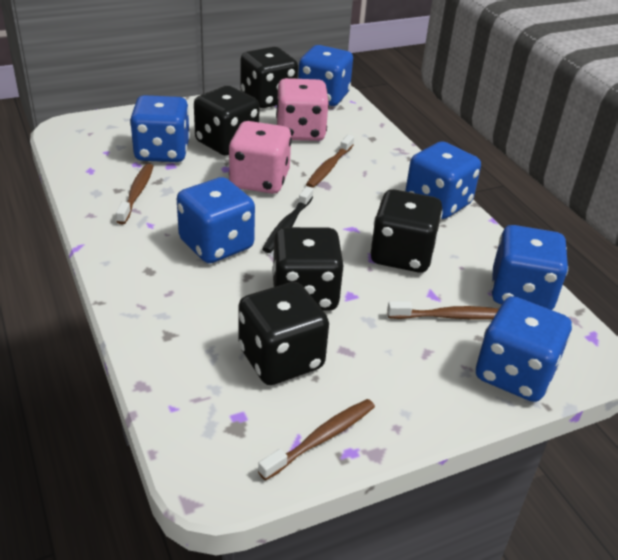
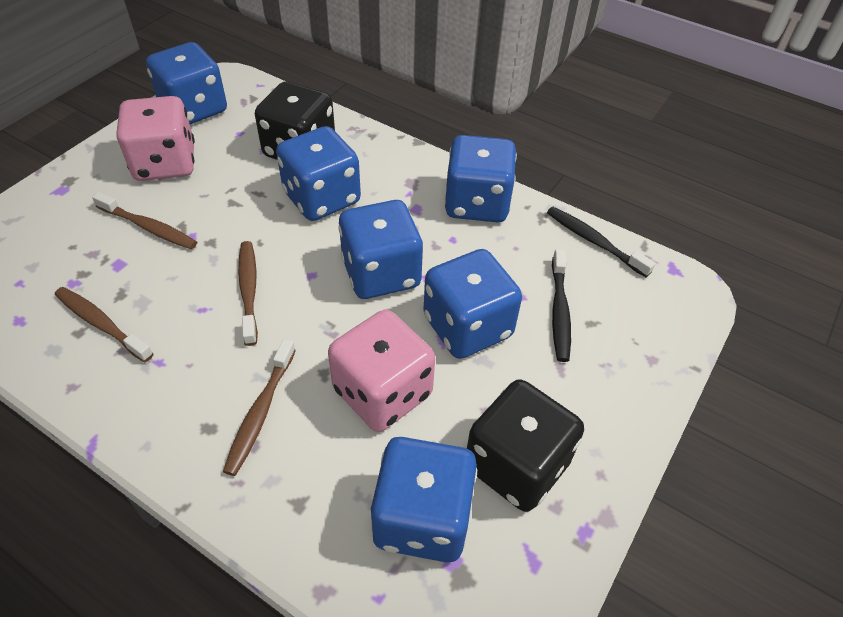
black dice: 5 -> 2
black toothbrush: 1 -> 2

